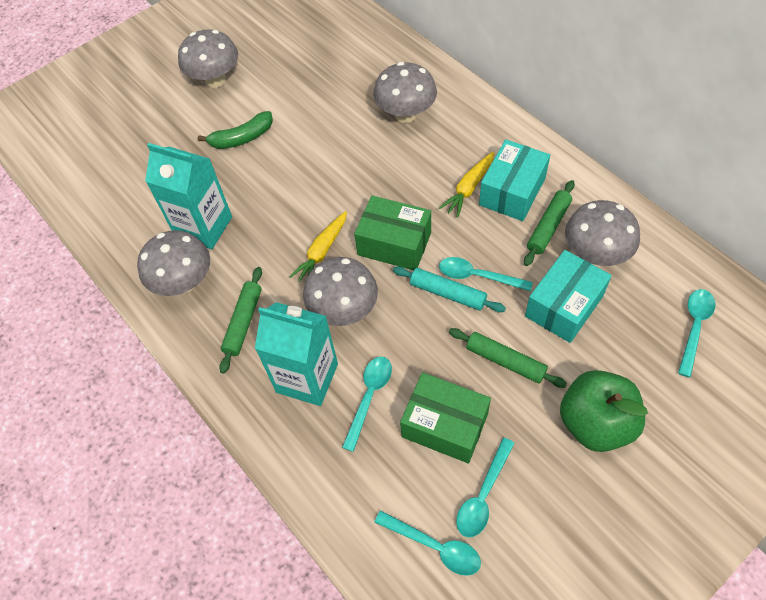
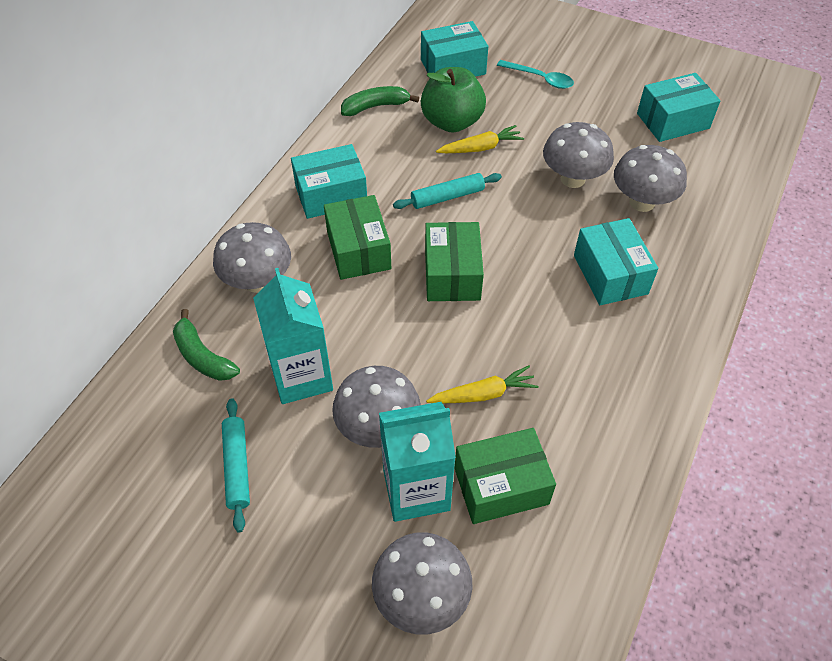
green banana: 1 -> 2
green box: 2 -> 3
green rolling pin: 3 -> 0
turquoise box: 2 -> 4
turquoise rolling pin: 1 -> 2
turquoise spoon: 5 -> 1

